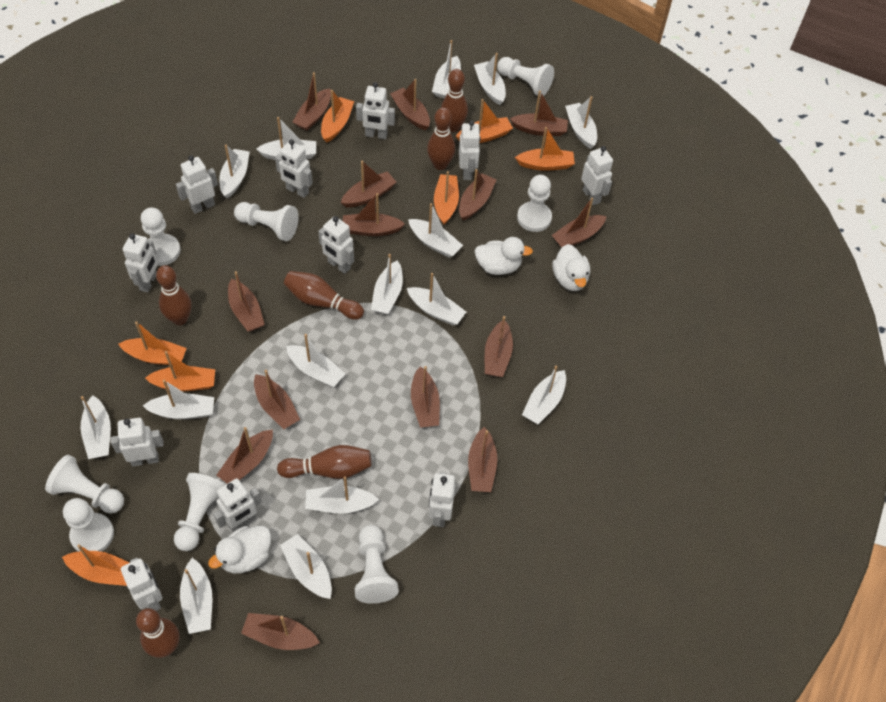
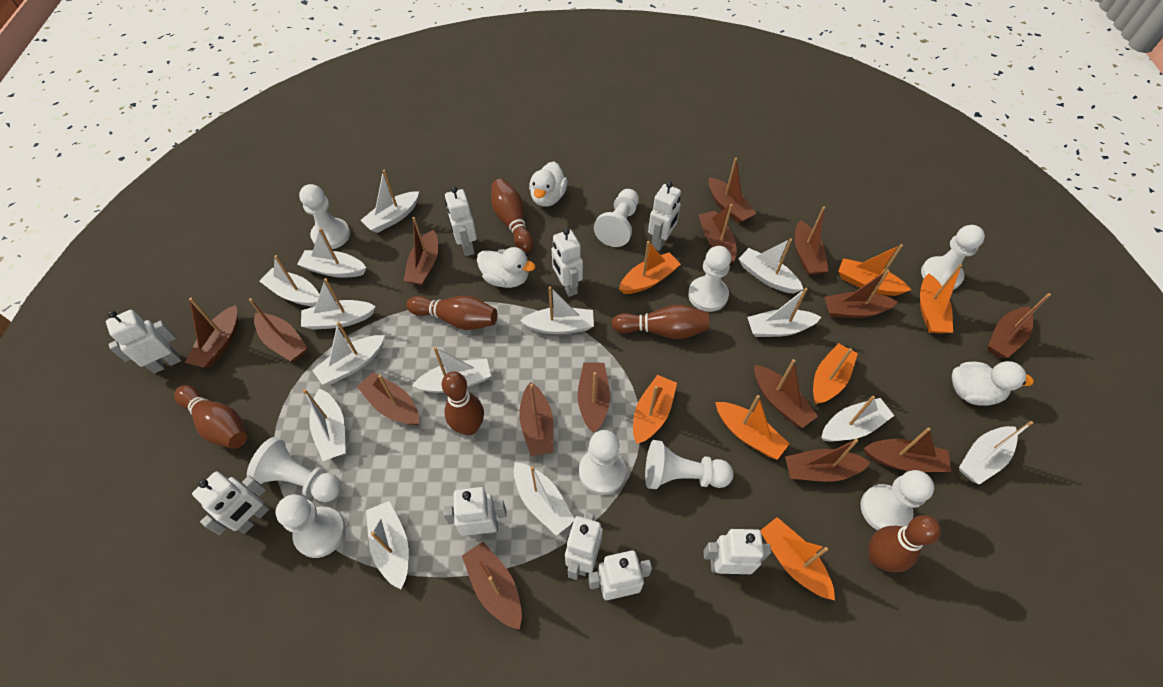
brown boat: 14 -> 15
white boat: 15 -> 14
white pawn: 8 -> 9
white robot: 11 -> 9

